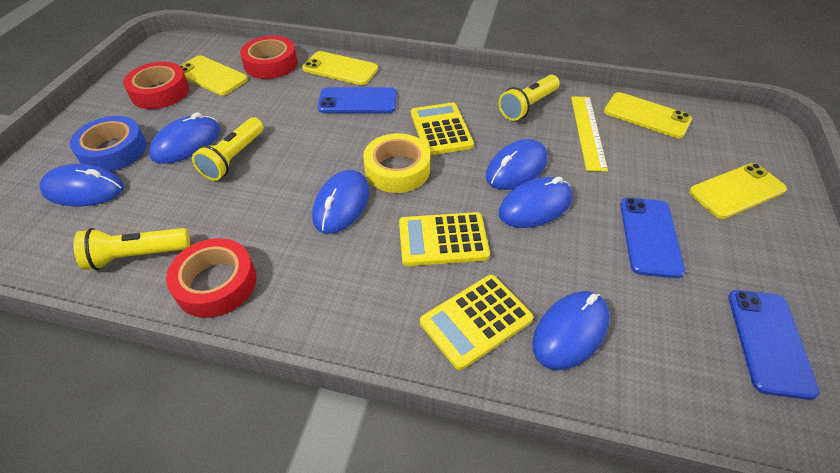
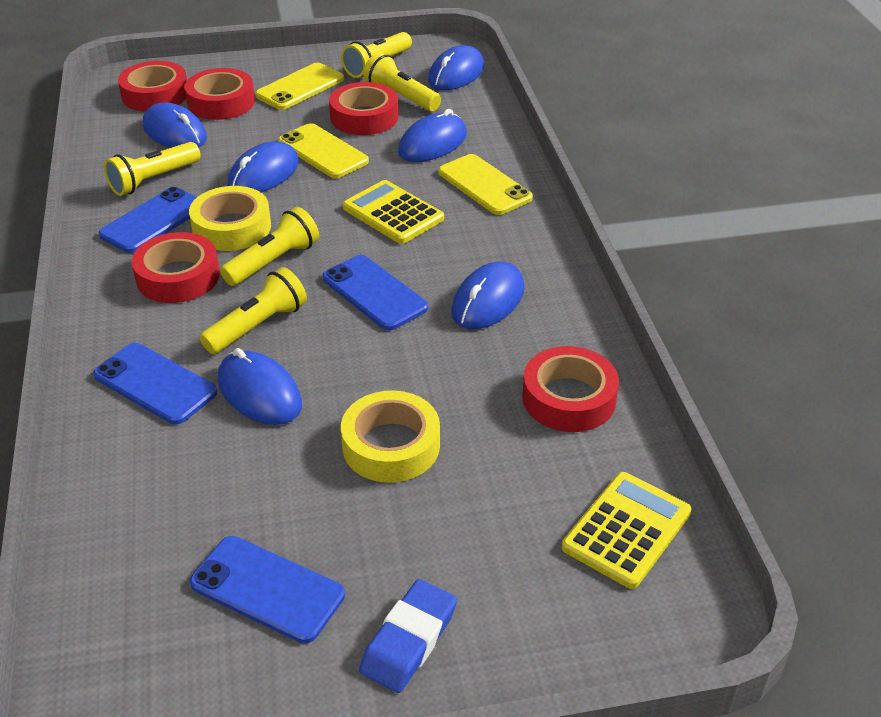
blue eraser: 0 -> 1
blue phone: 3 -> 4
blue tape: 1 -> 0
red tape: 3 -> 5
yellow calculator: 3 -> 2
yellow flashlight: 3 -> 5
yellow phone: 4 -> 3
yellow ruler: 1 -> 0
yellow tape: 1 -> 2

